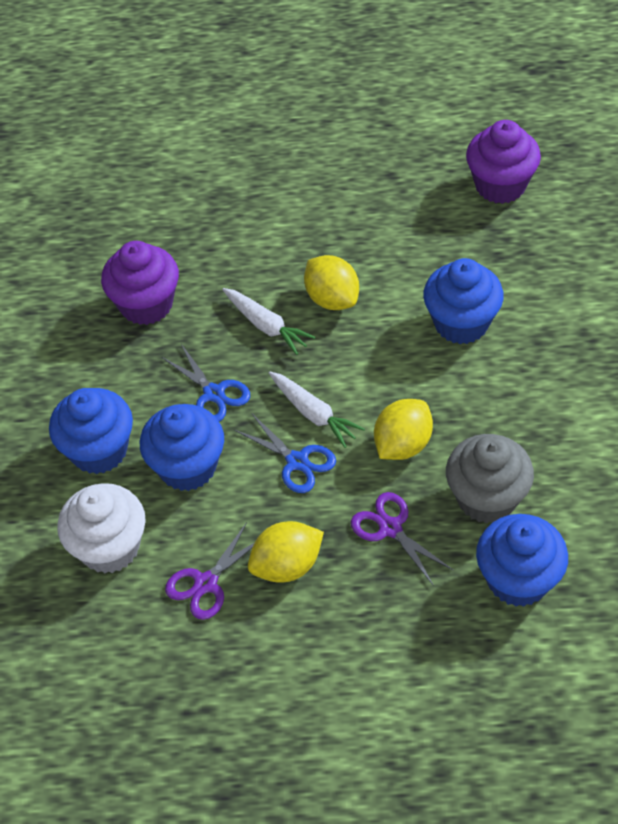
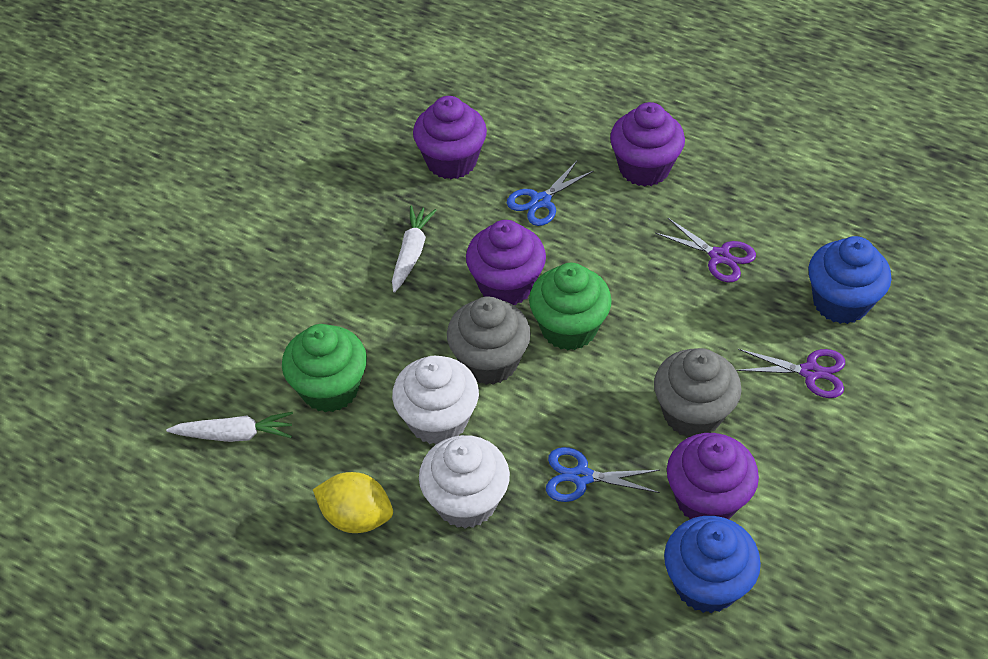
blue cupcake: 4 -> 2
green cupcake: 0 -> 2
grey cupcake: 1 -> 2
purple cupcake: 2 -> 4
white cupcake: 1 -> 2
yellow lemon: 3 -> 1

